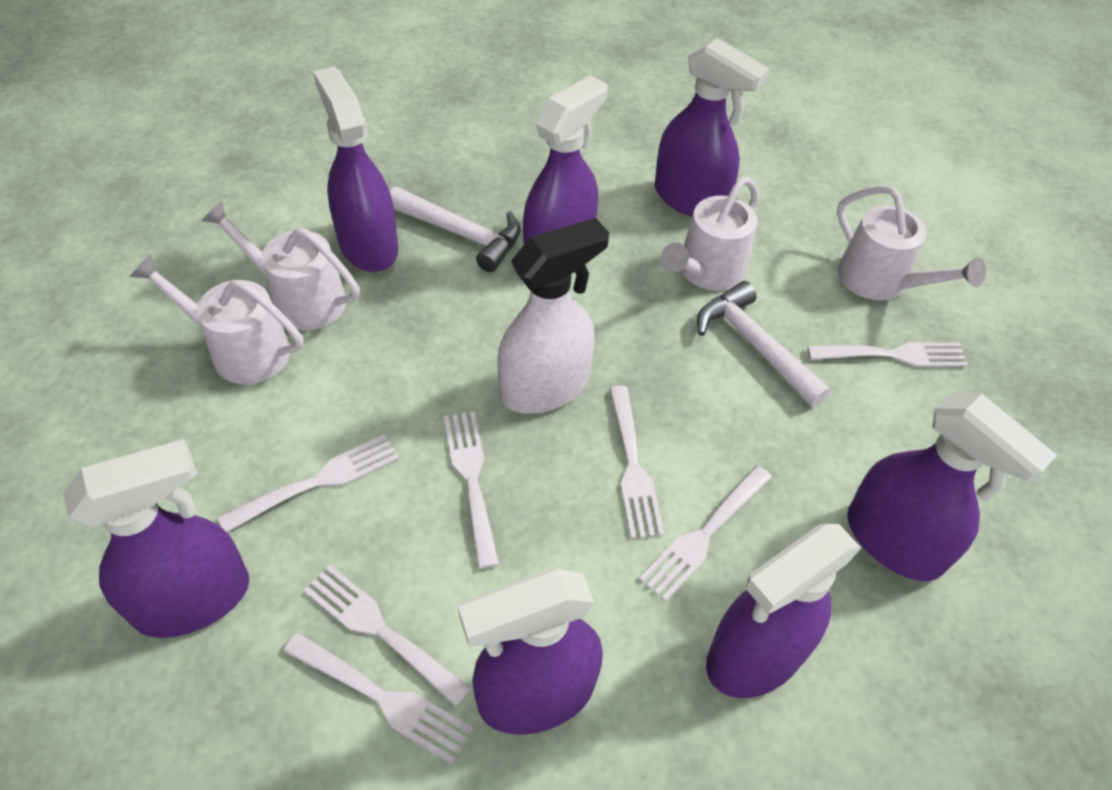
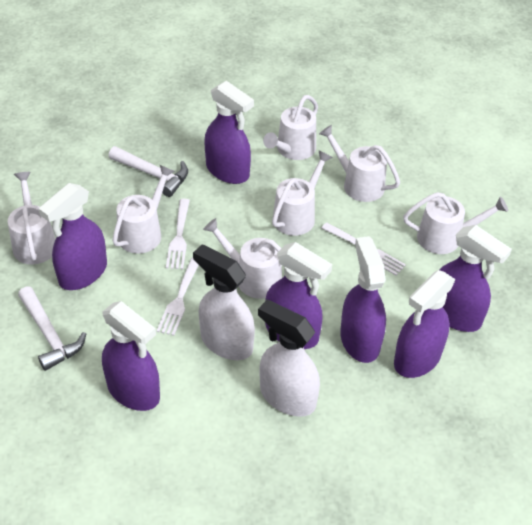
white fork: 7 -> 3
white spray bottle: 1 -> 2
white watering can: 4 -> 7

